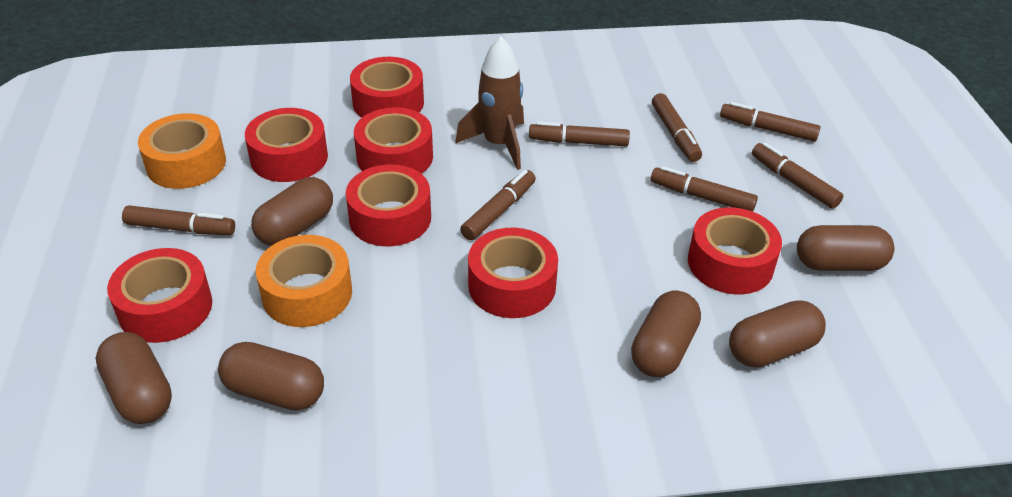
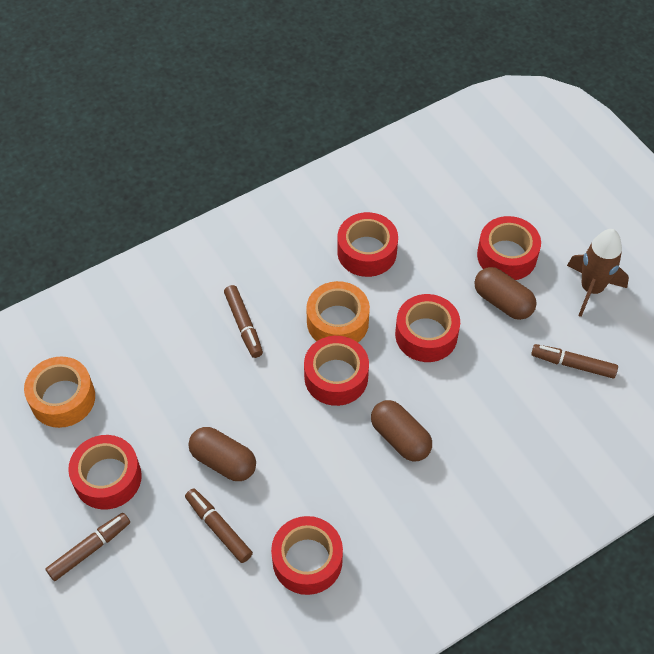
brown capsule: 6 -> 3
brown marker: 7 -> 4
red tape: 7 -> 6

